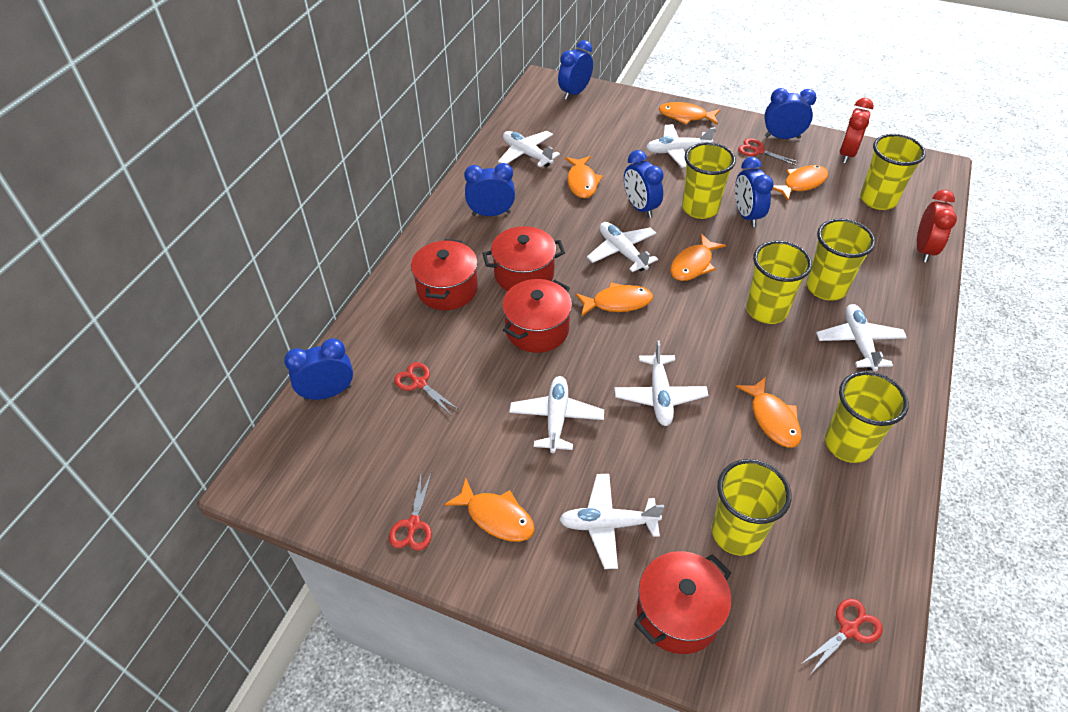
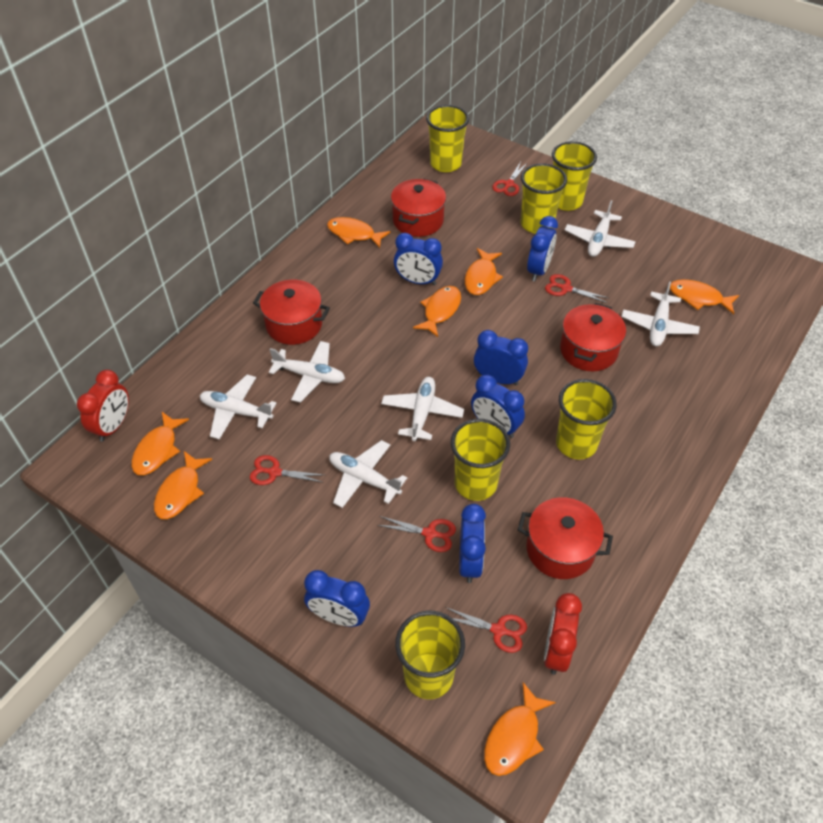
red scissors: 4 -> 5
white plane: 7 -> 6

